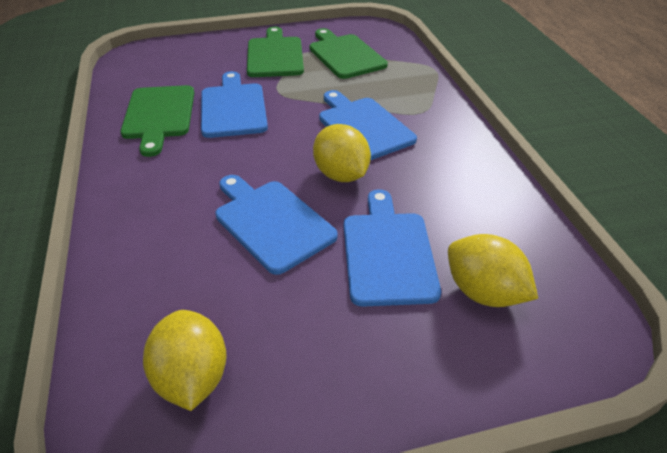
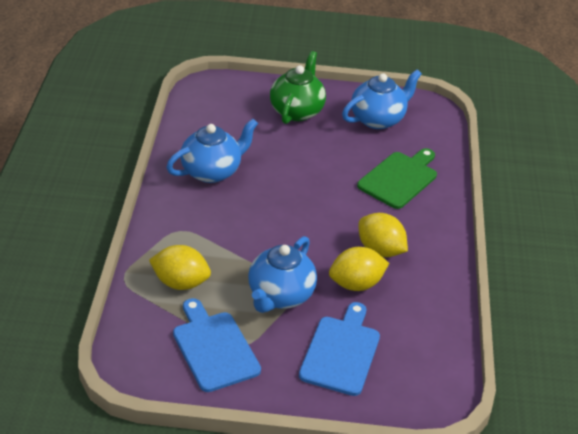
blue cutting board: 4 -> 2
blue teapot: 0 -> 3
green cutting board: 3 -> 1
green teapot: 0 -> 1

